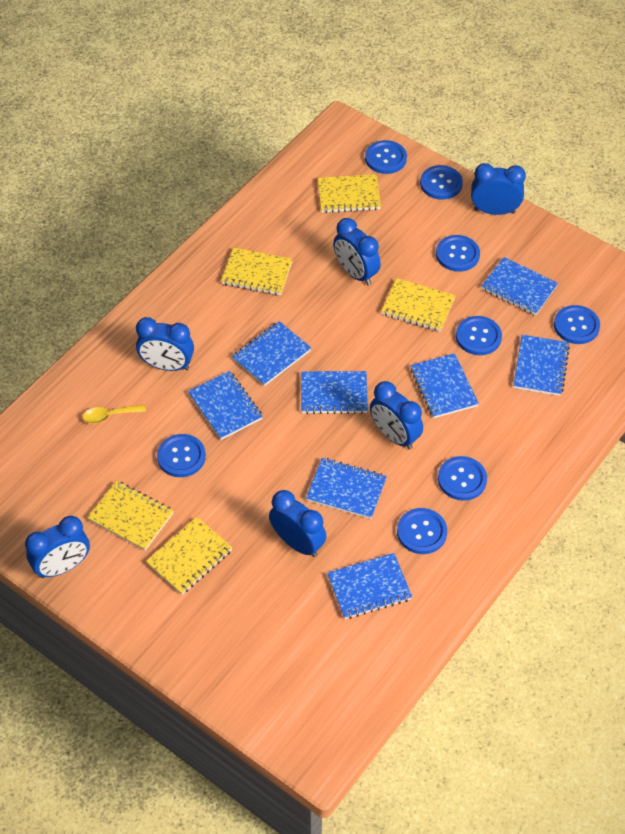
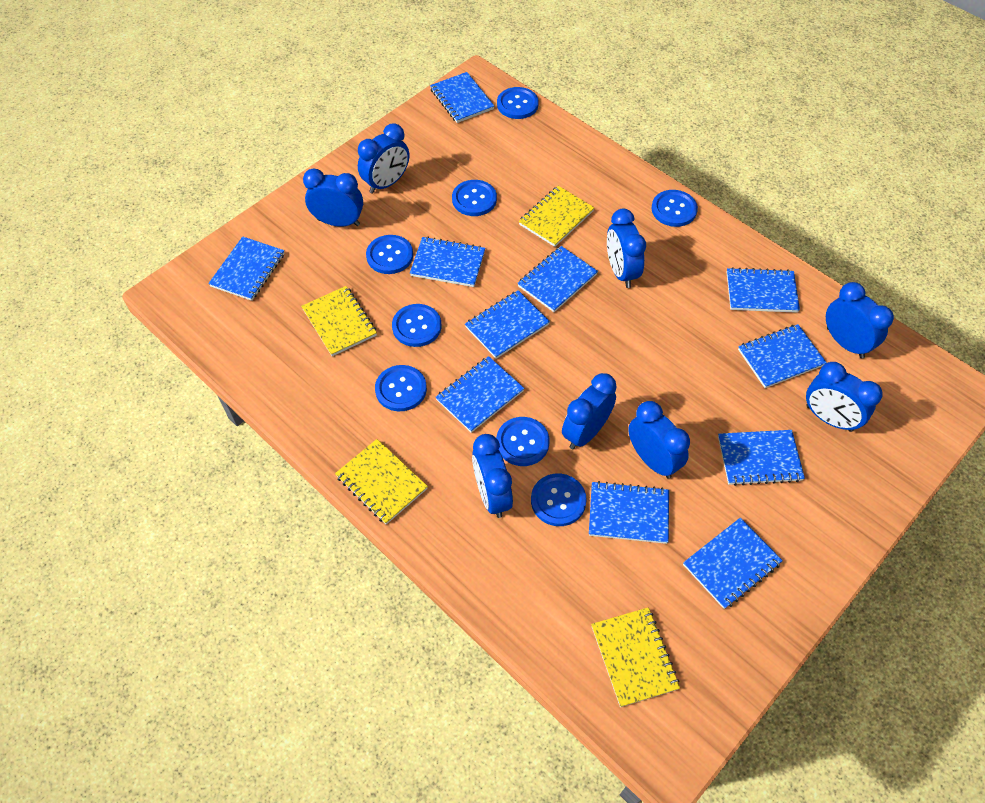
blue clock: 6 -> 8
blue notebook: 8 -> 11
yellow notebook: 5 -> 4
yellow spoon: 1 -> 0

